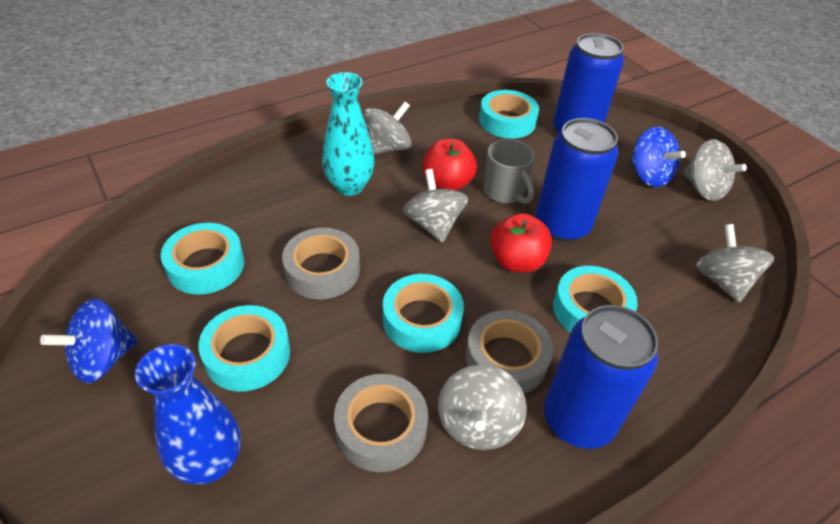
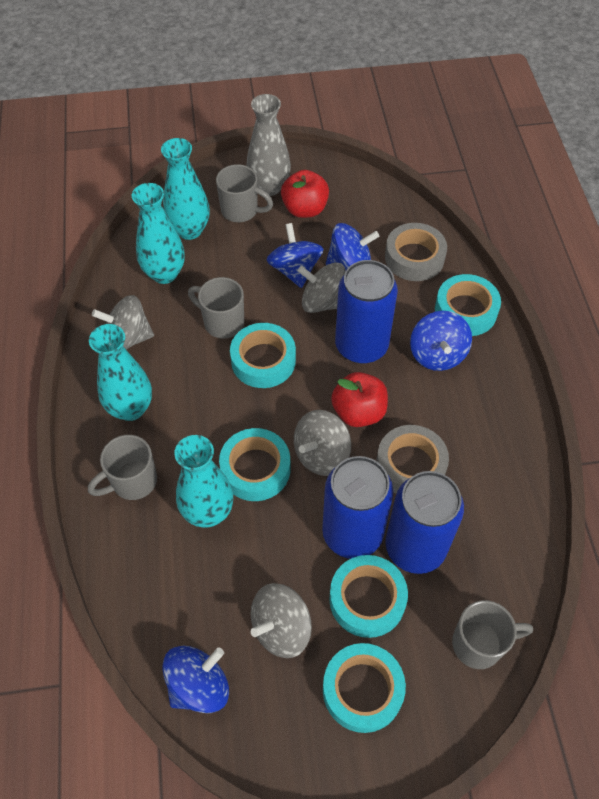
blue spinning top: 2 -> 4
blue vase: 1 -> 0
grey mug: 1 -> 4
grey spinning top: 5 -> 4
grey tape: 3 -> 2
grey vase: 0 -> 1
turquoise vase: 1 -> 4

